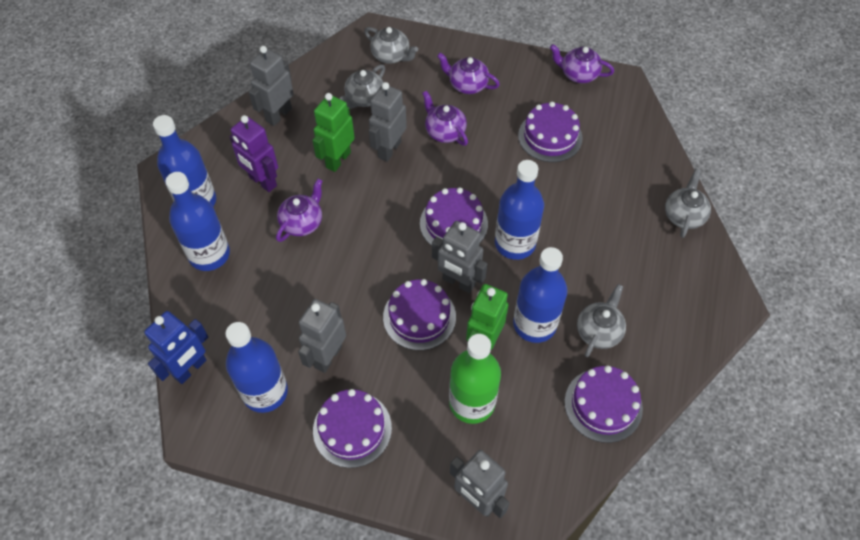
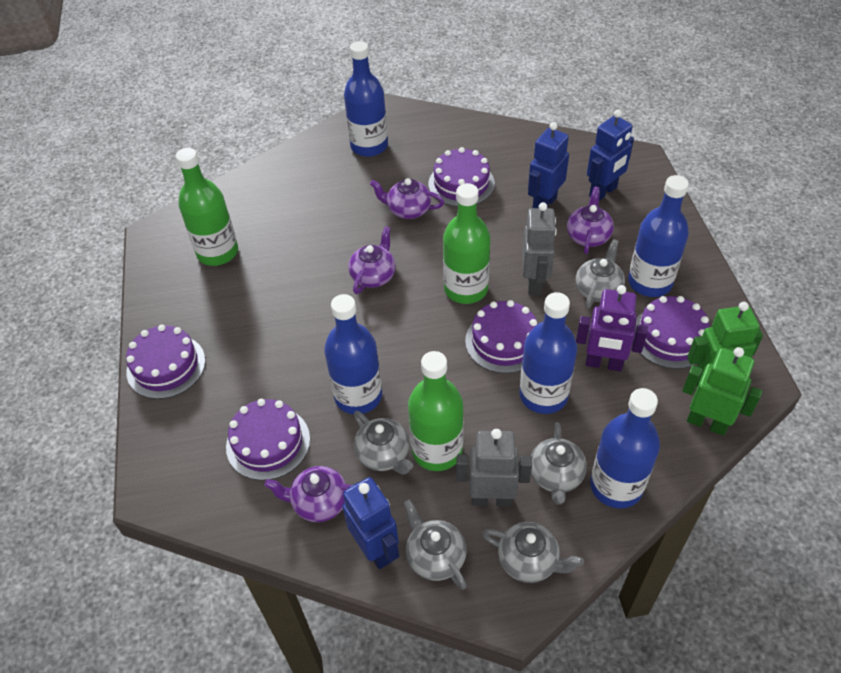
blue robot: 1 -> 3
green bottle: 1 -> 3
grey robot: 5 -> 2
grey teapot: 4 -> 5

